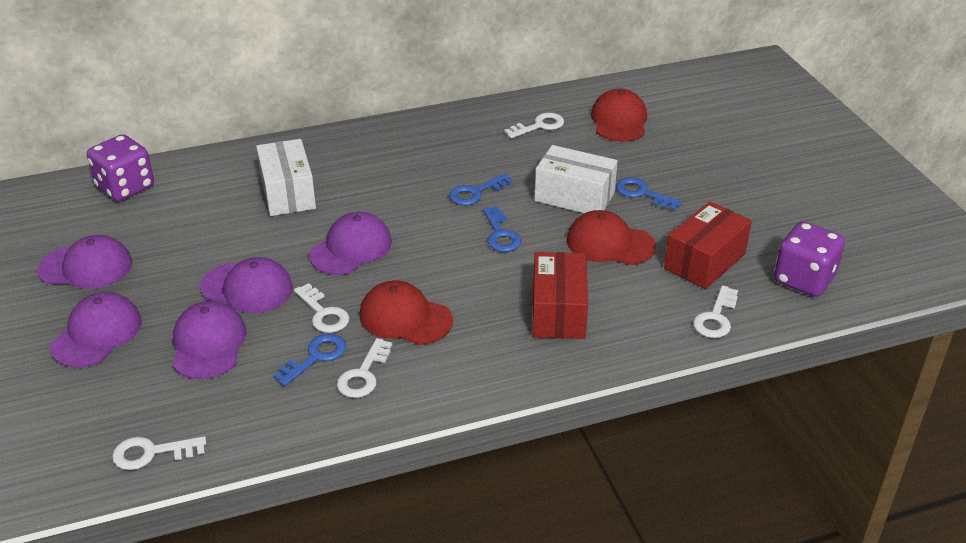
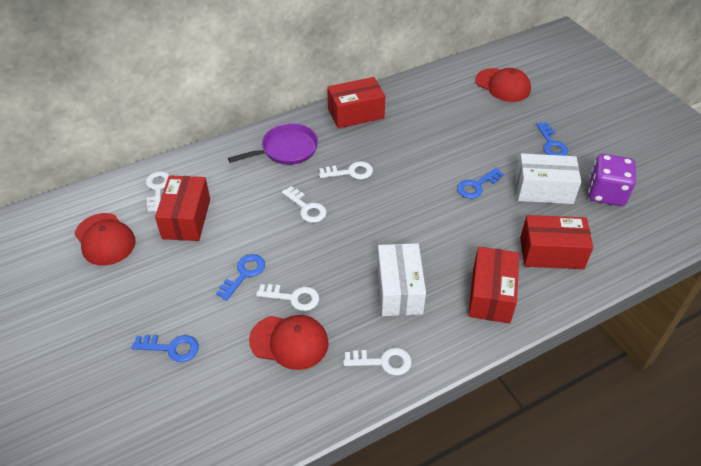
purple cap: 5 -> 0
purple dice: 2 -> 1
purple pan: 0 -> 1
red box: 2 -> 4

